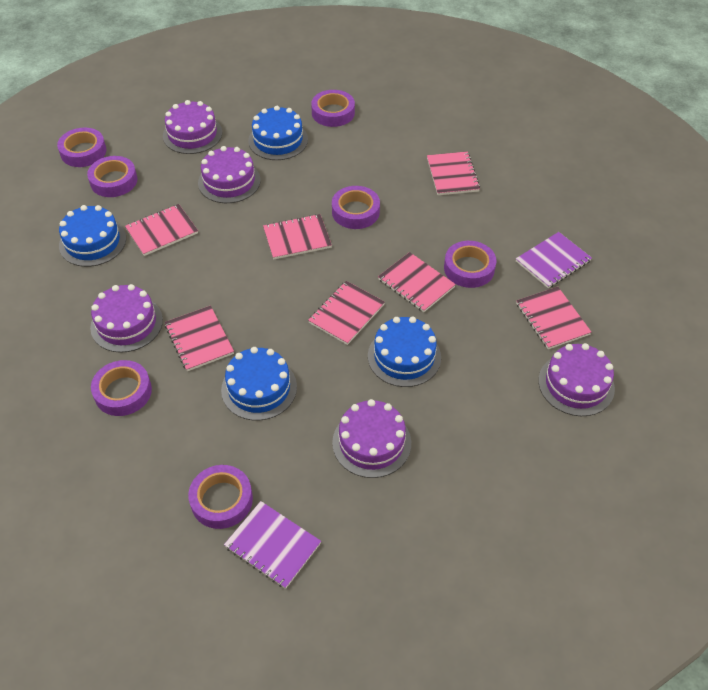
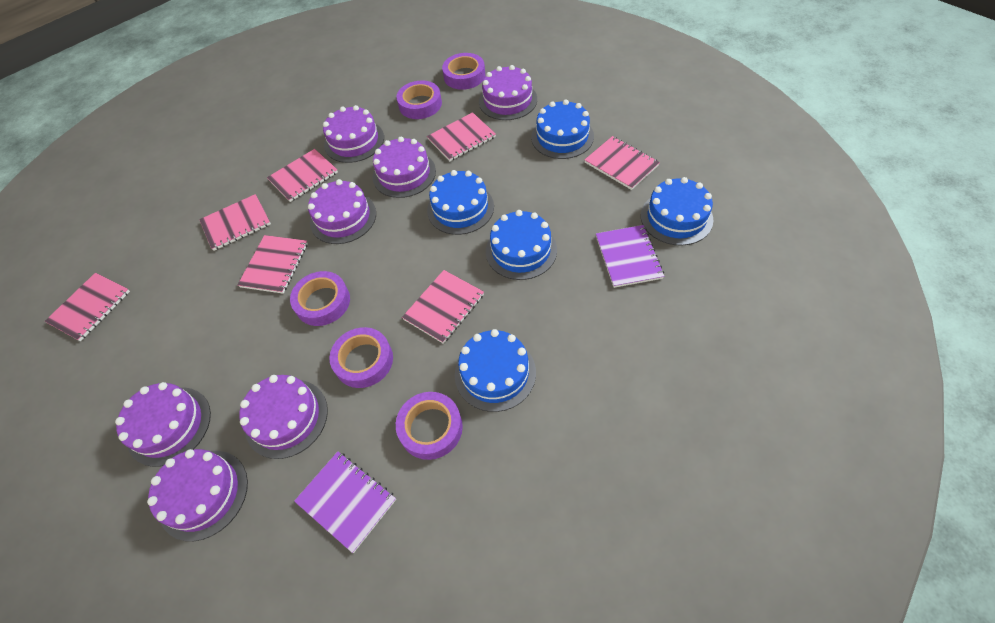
blue cake: 4 -> 5
purple cake: 5 -> 7
purple tape: 7 -> 5

